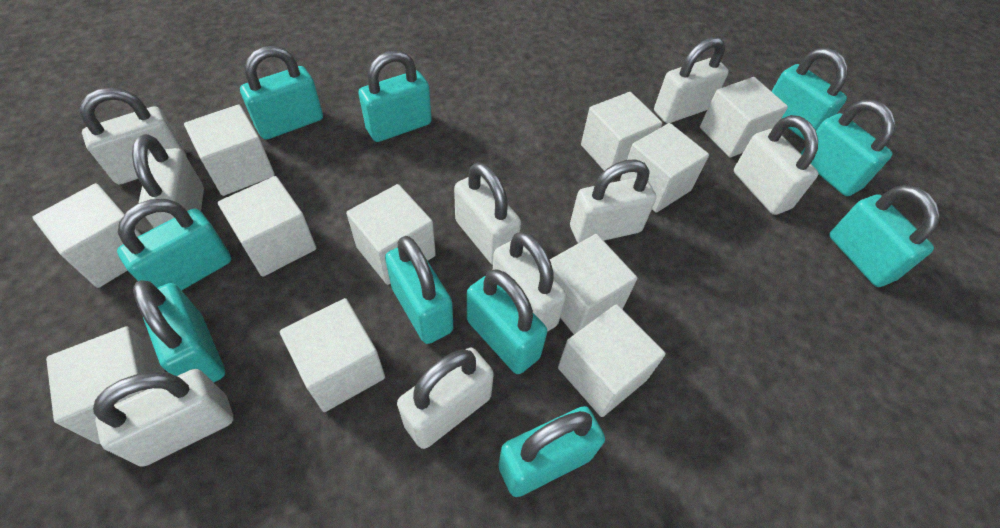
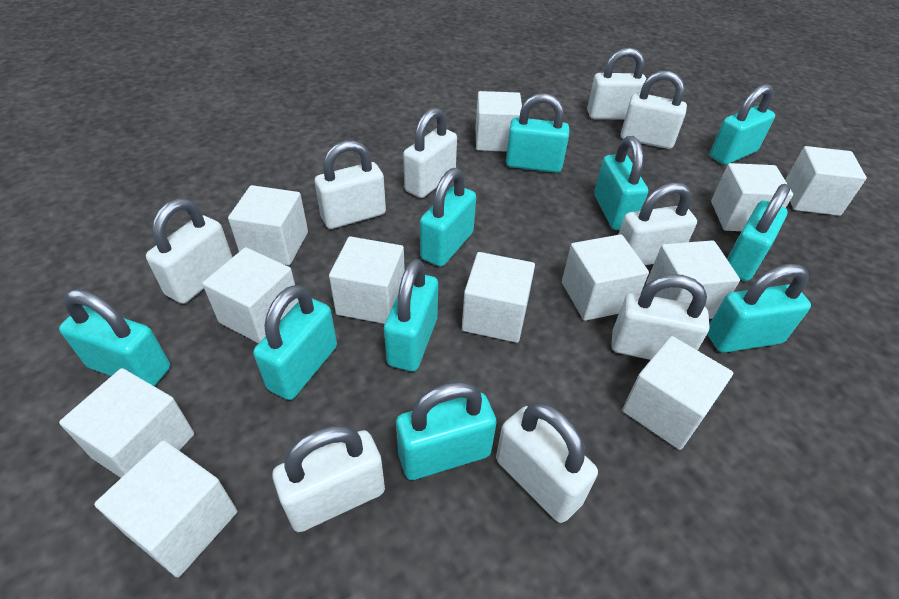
white cube: 11 -> 12

